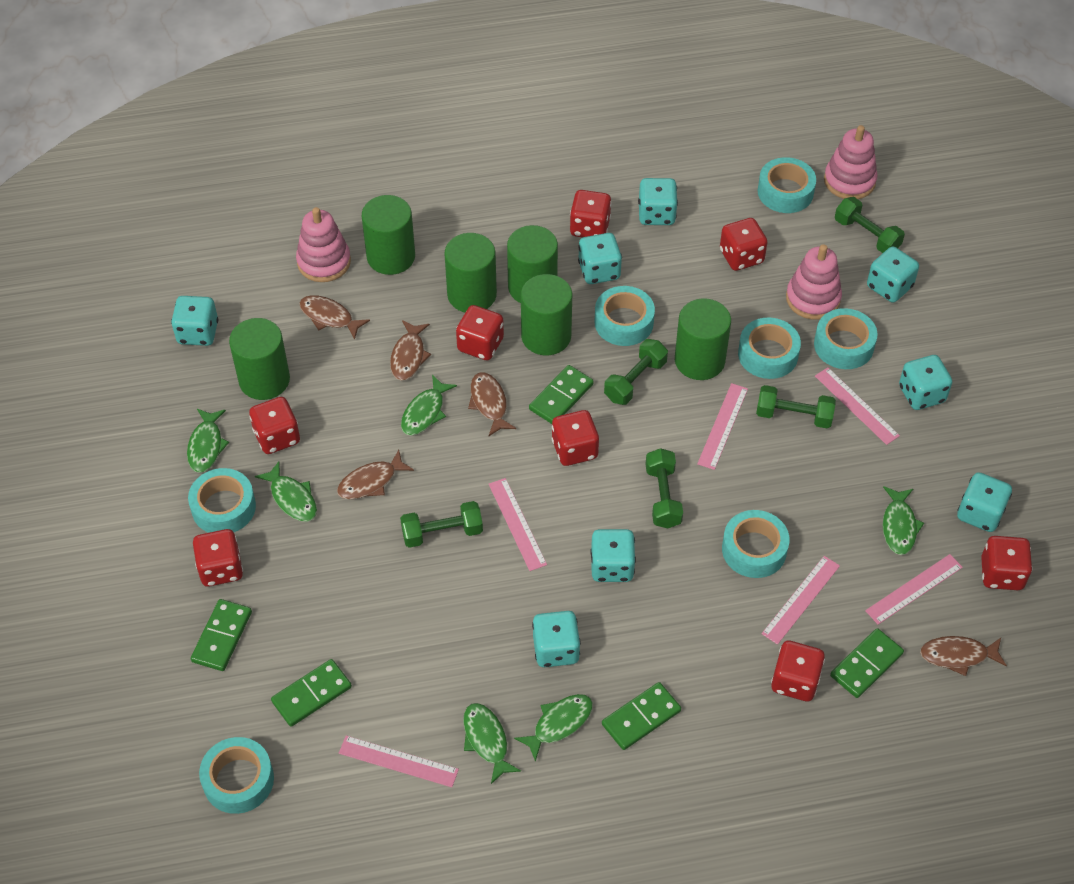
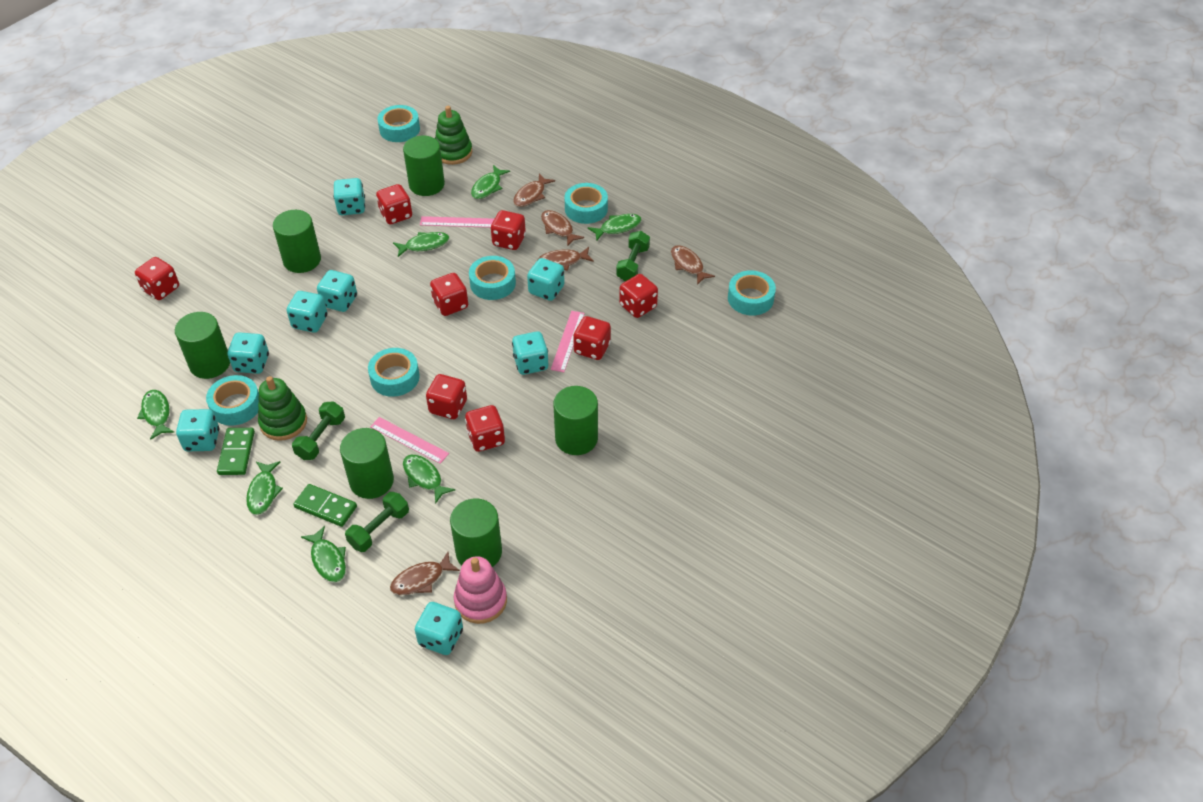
green domino: 5 -> 2
green dumbbell: 5 -> 3
green fish: 6 -> 7
green stacking toy: 0 -> 2
pink ruler: 6 -> 3
pink stacking toy: 3 -> 1
turquoise tape: 7 -> 6

